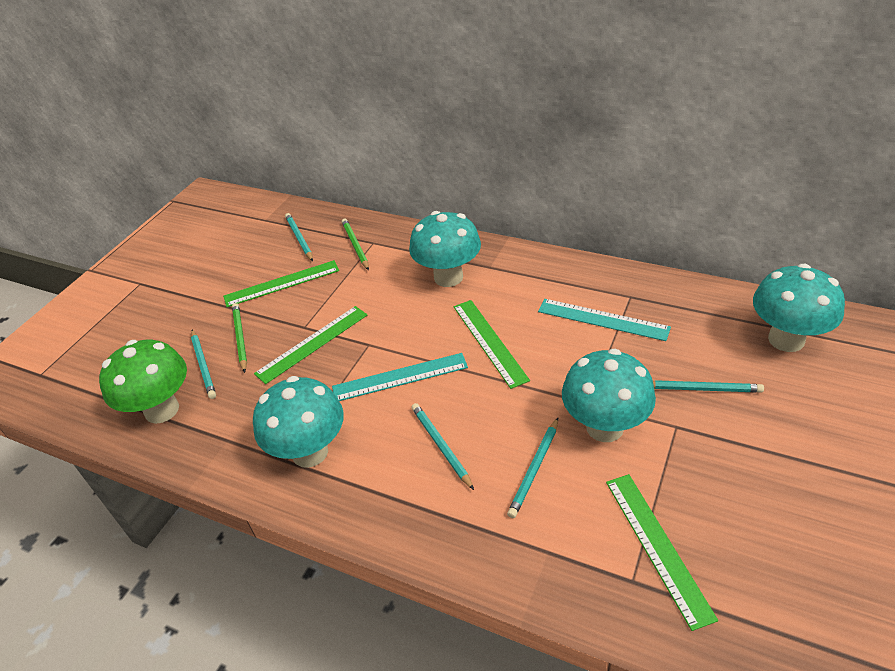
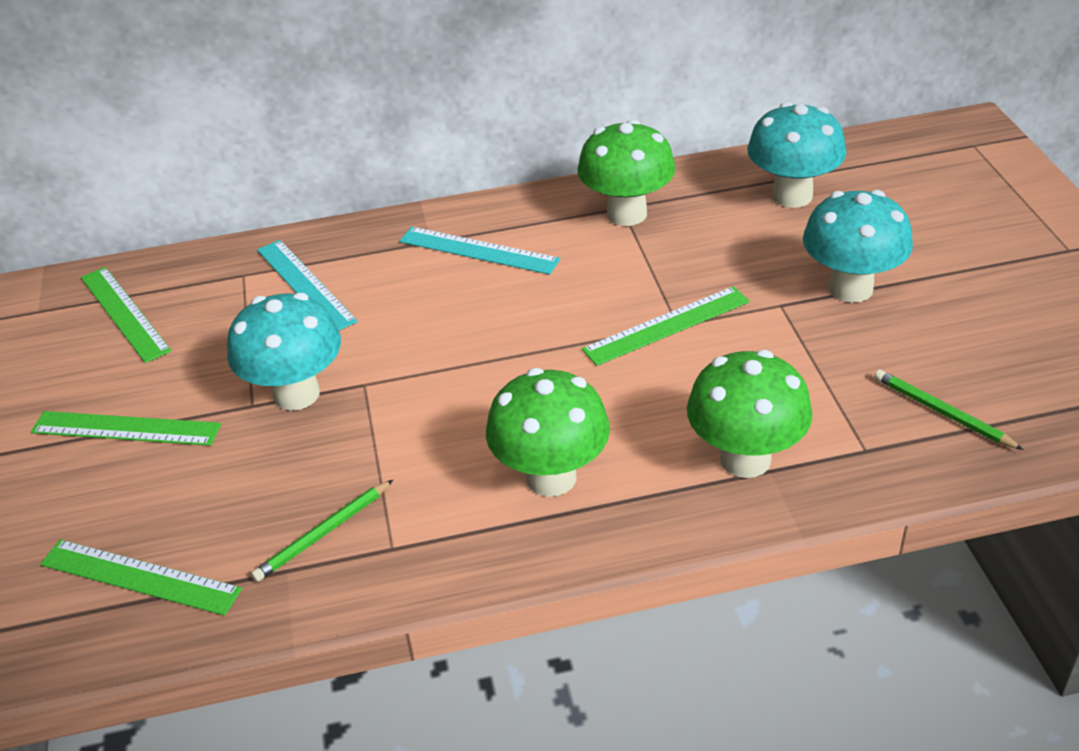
green mushroom: 1 -> 3
turquoise mushroom: 4 -> 3
turquoise pencil: 5 -> 0

